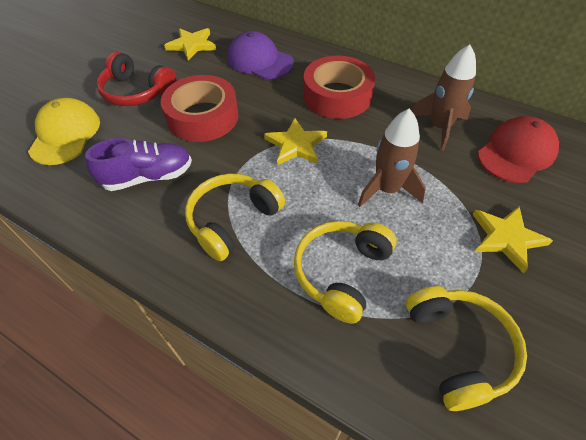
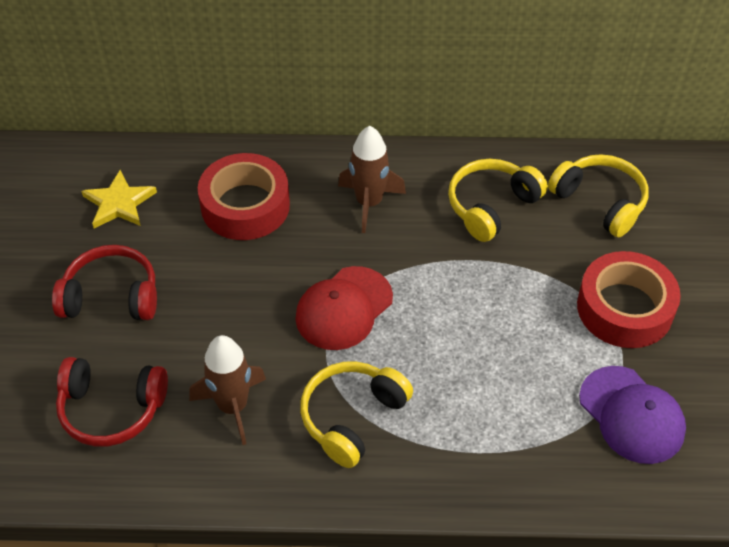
purple shoe: 1 -> 0
red headphones: 1 -> 2
yellow cap: 1 -> 0
yellow star: 3 -> 1

